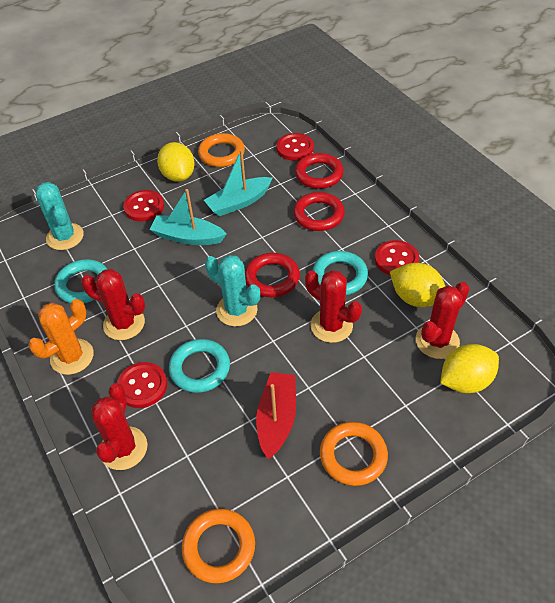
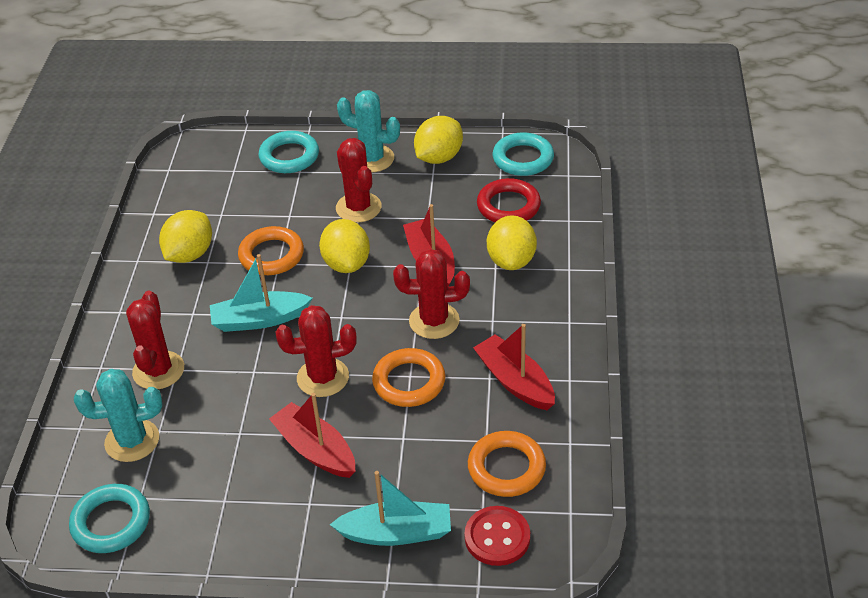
orange cactus: 1 -> 0
red boat: 1 -> 3
red button: 4 -> 1
red ring: 3 -> 1
yellow lemon: 3 -> 4

